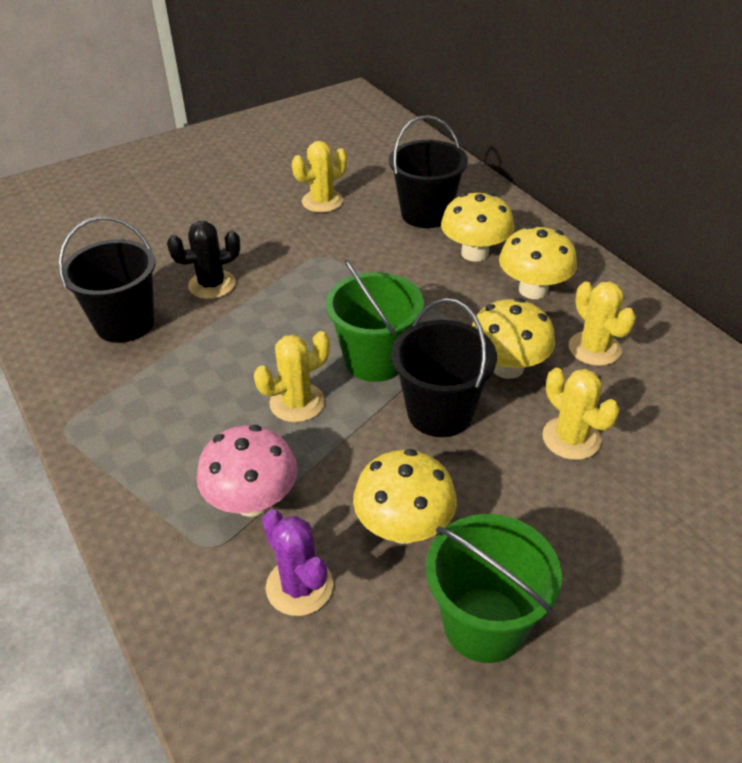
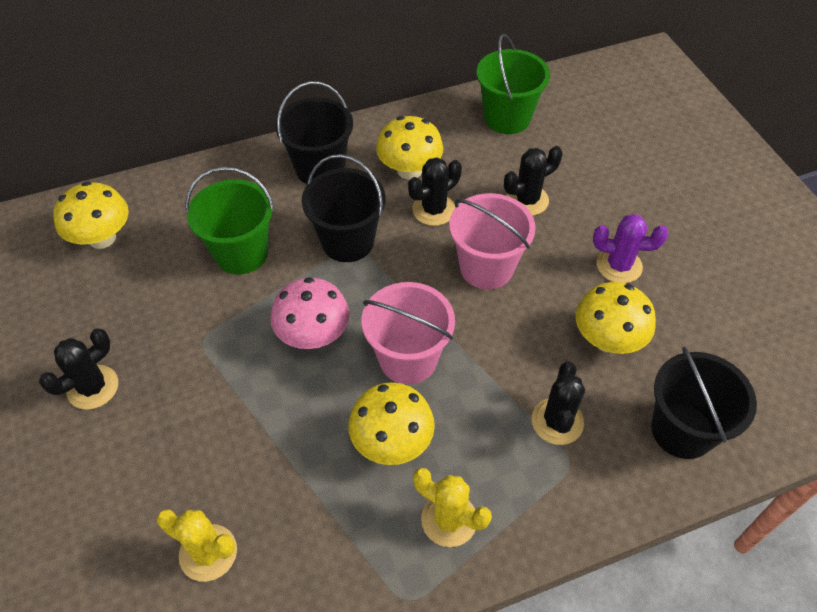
black cactus: 1 -> 4
pink bucket: 0 -> 2
yellow cactus: 4 -> 2

